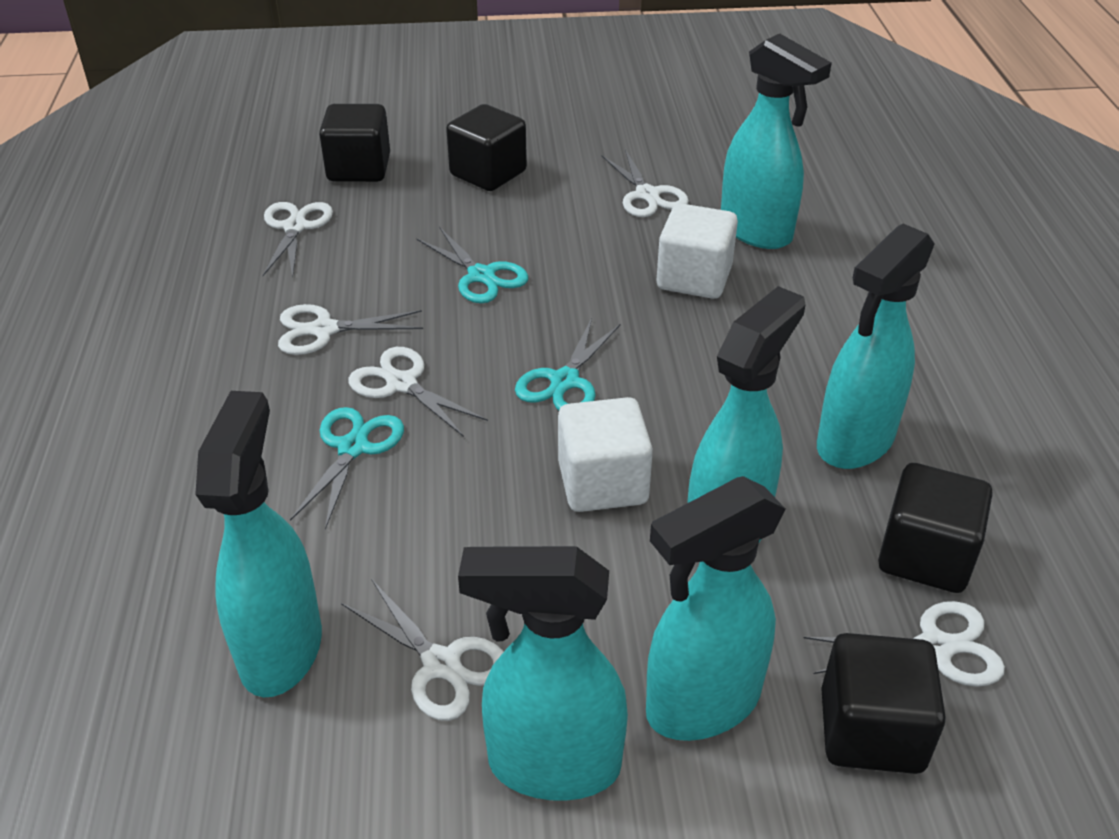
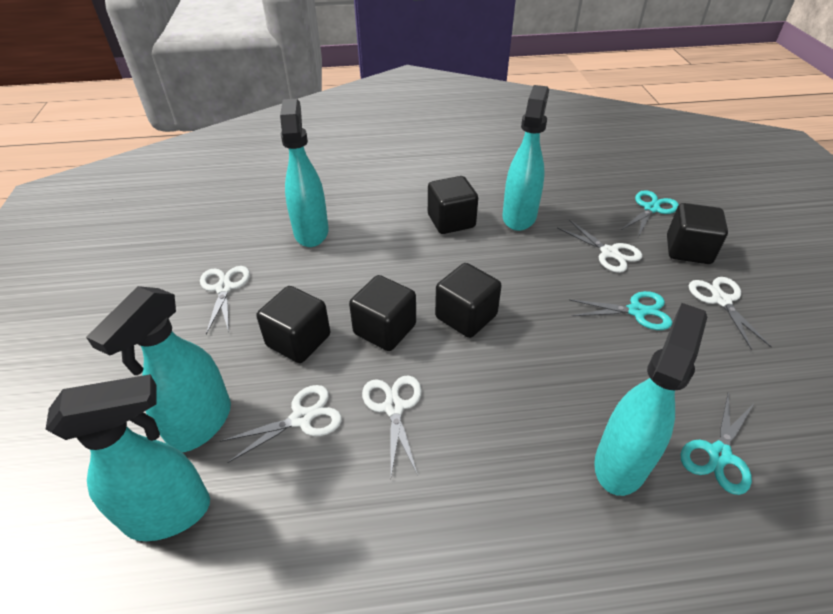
black cube: 4 -> 5
turquoise spray bottle: 6 -> 5
white cube: 2 -> 0
white scissors: 6 -> 5

